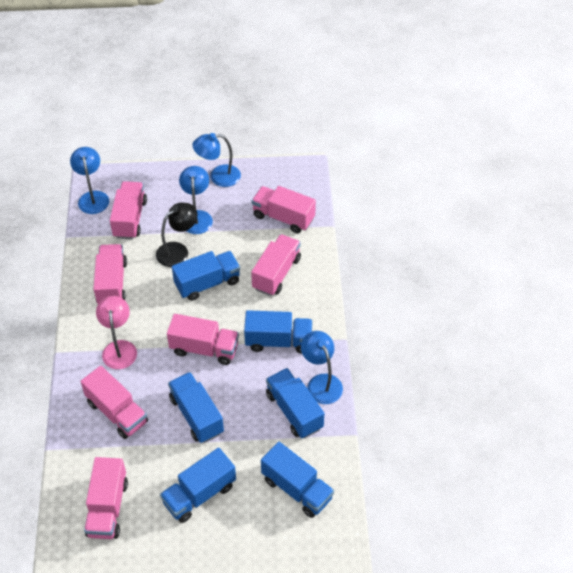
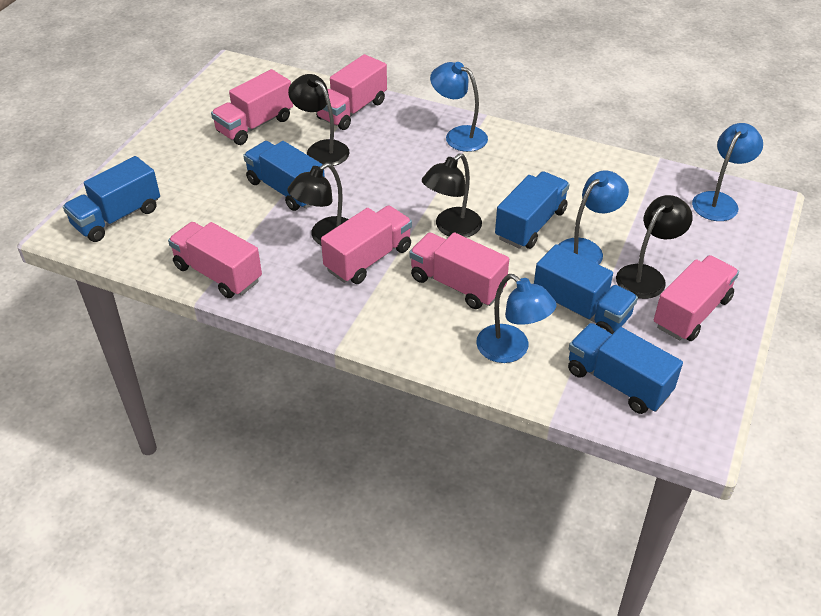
black lamp: 1 -> 4
blue truck: 6 -> 5
pink lamp: 1 -> 0
pink truck: 7 -> 6

